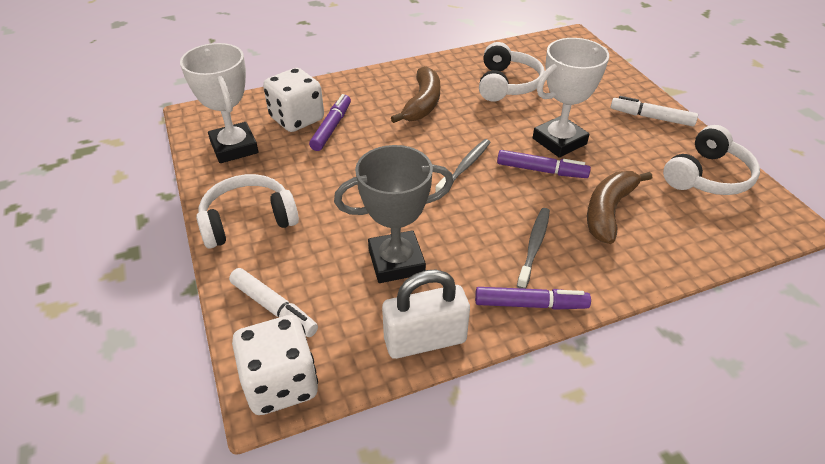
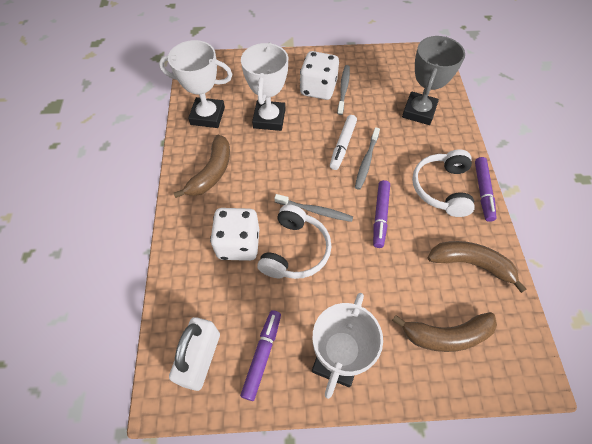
brown banana: 2 -> 3
grey toothbrush: 2 -> 3
white headphones: 3 -> 2
white marker: 2 -> 1
white trophy: 2 -> 3

